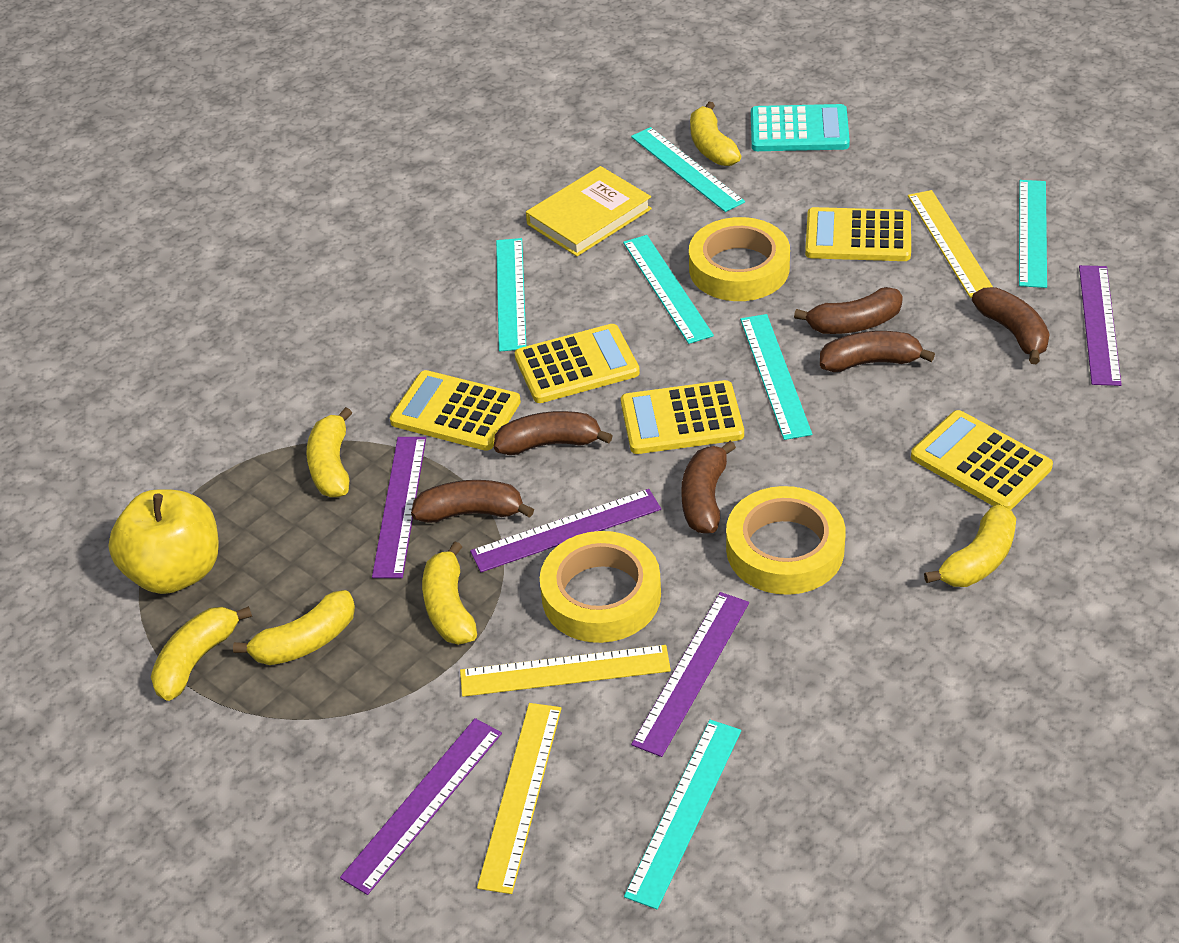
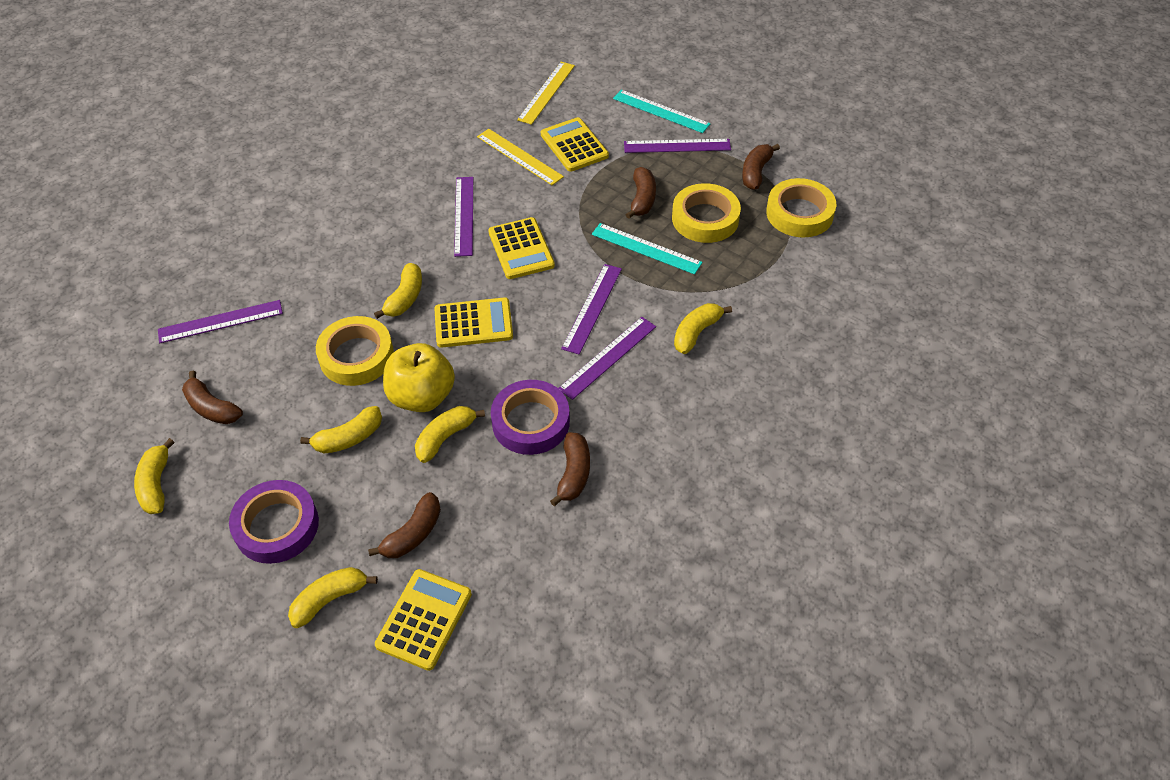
brown banana: 6 -> 5
purple tape: 0 -> 2
turquoise calculator: 1 -> 0
turquoise ruler: 6 -> 2
yellow book: 1 -> 0
yellow calculator: 5 -> 4
yellow ruler: 3 -> 2

